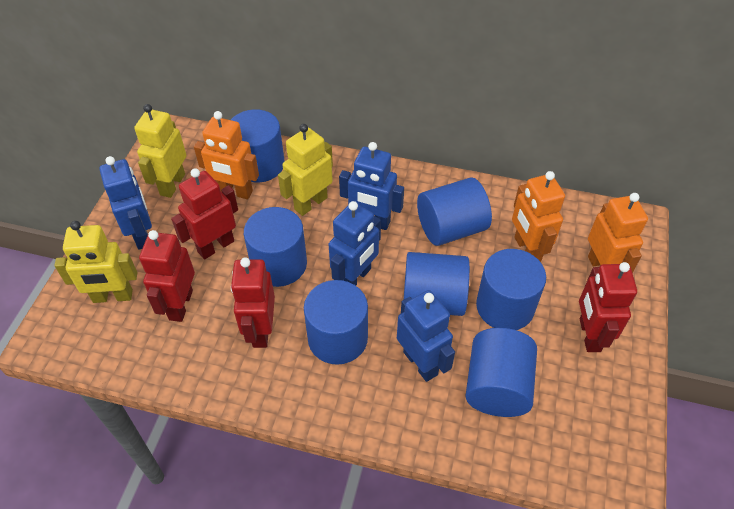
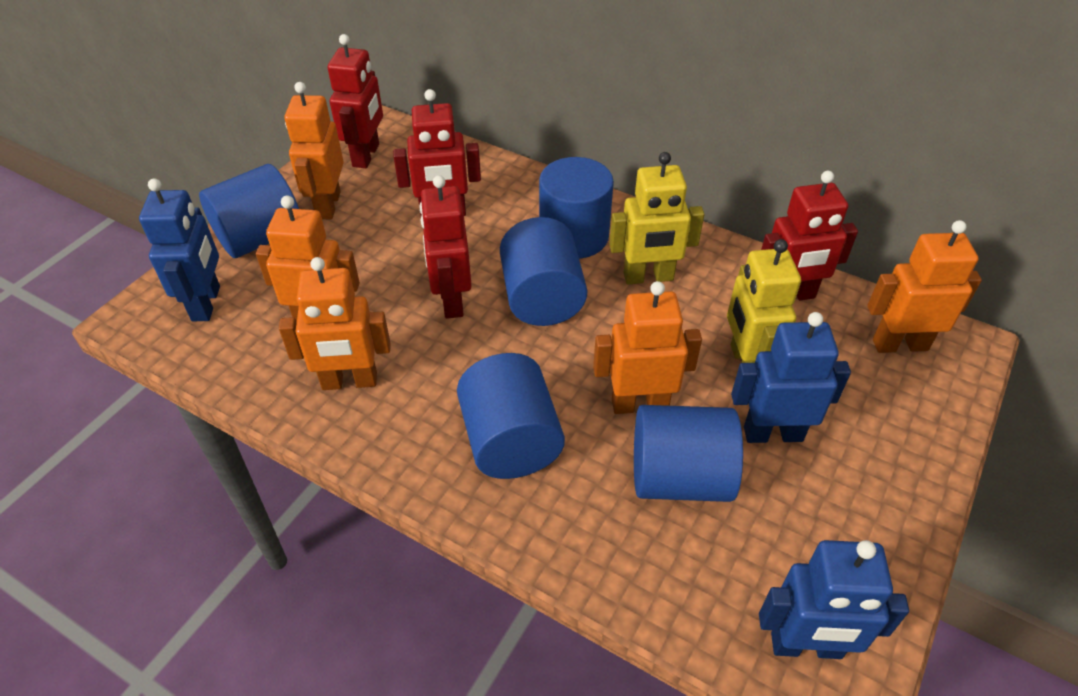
blue cylinder: 7 -> 5
blue robot: 4 -> 3
orange robot: 3 -> 5
yellow robot: 3 -> 2

